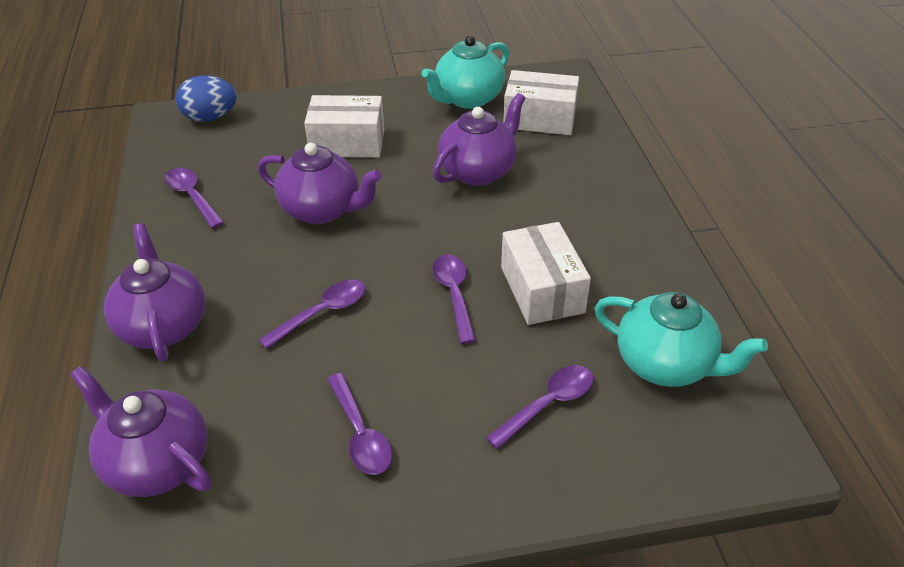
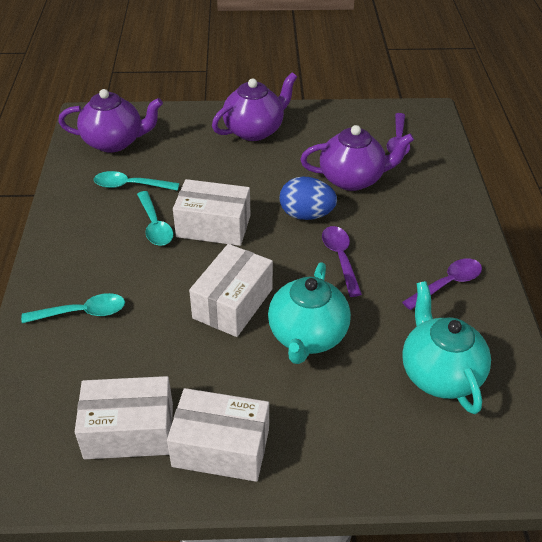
purple spoon: 5 -> 3
purple teapot: 4 -> 3
turquoise spoon: 0 -> 3
white box: 3 -> 4

